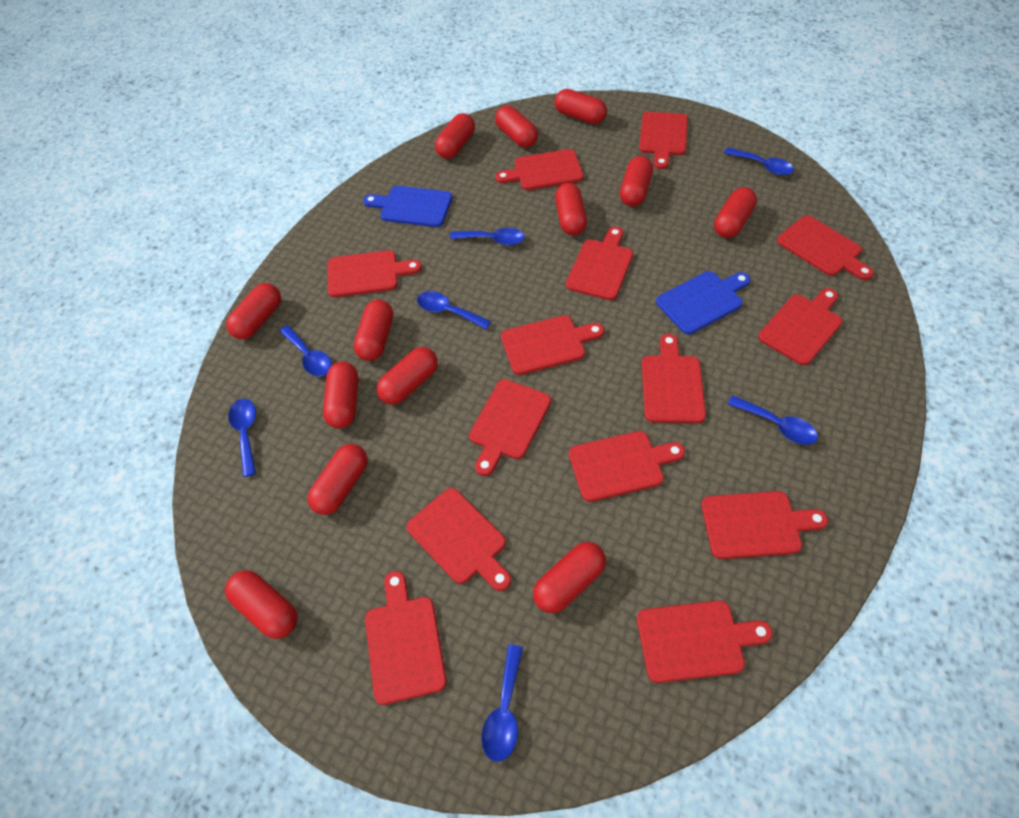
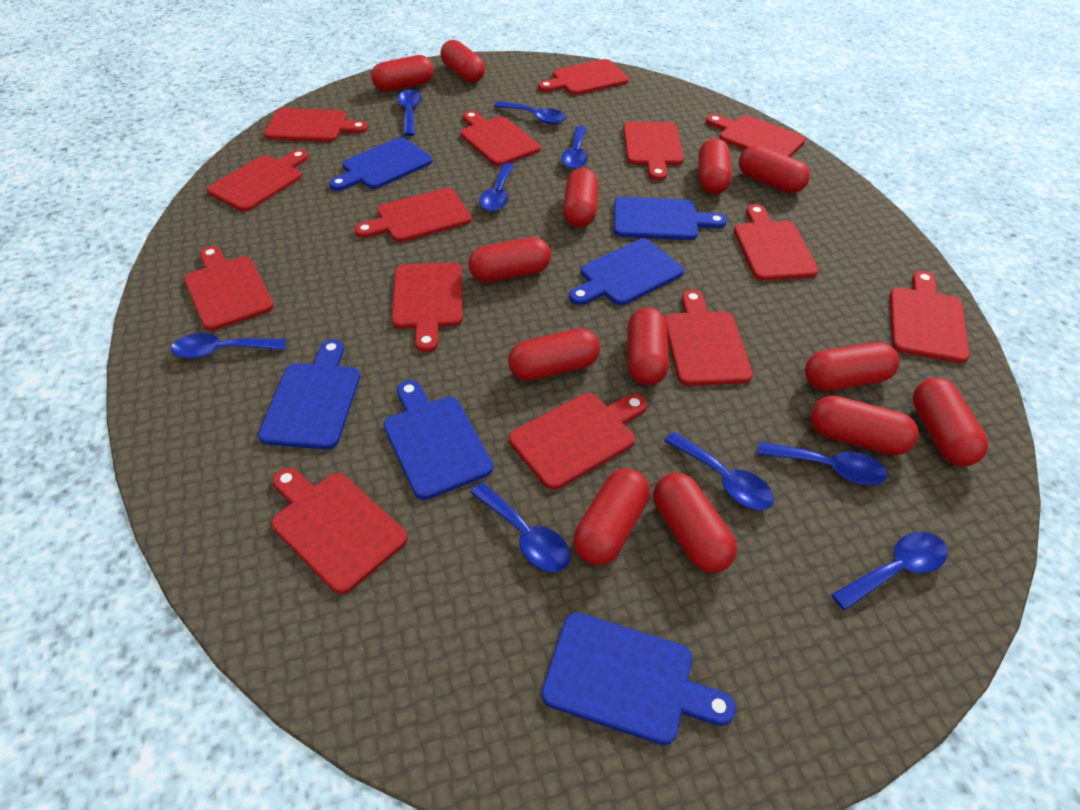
blue cutting board: 2 -> 6
blue spoon: 7 -> 9

